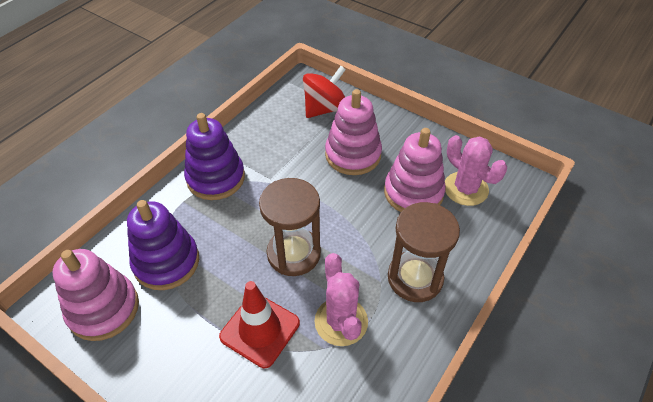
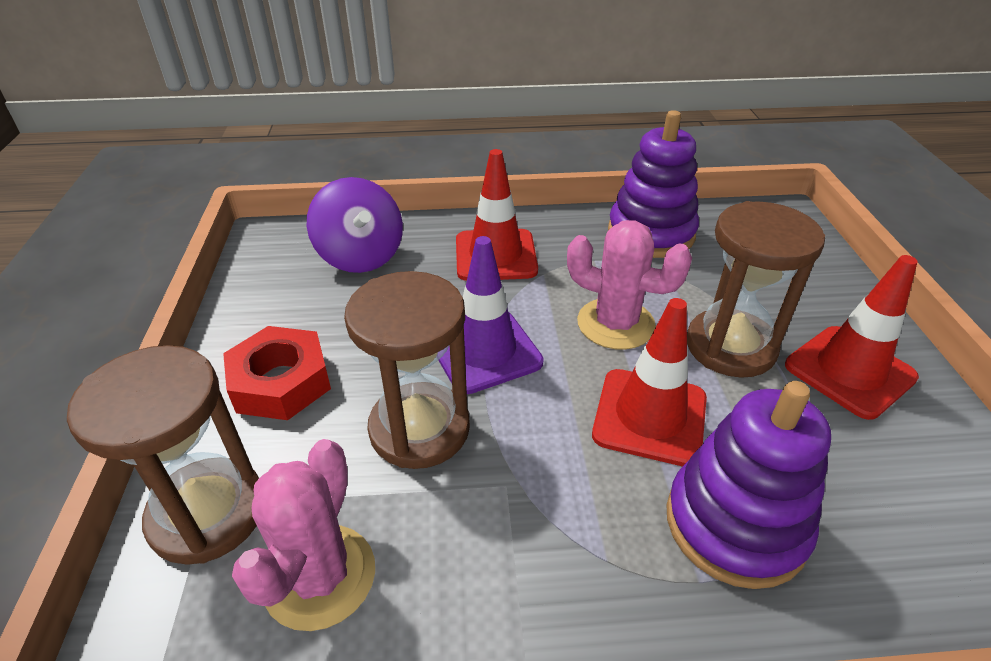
brown hourglass: 2 -> 3
pink stacking toy: 3 -> 0
purple spinning top: 0 -> 1
purple traffic cone: 0 -> 1
red nut: 0 -> 1
red spinning top: 1 -> 0
red traffic cone: 1 -> 3

